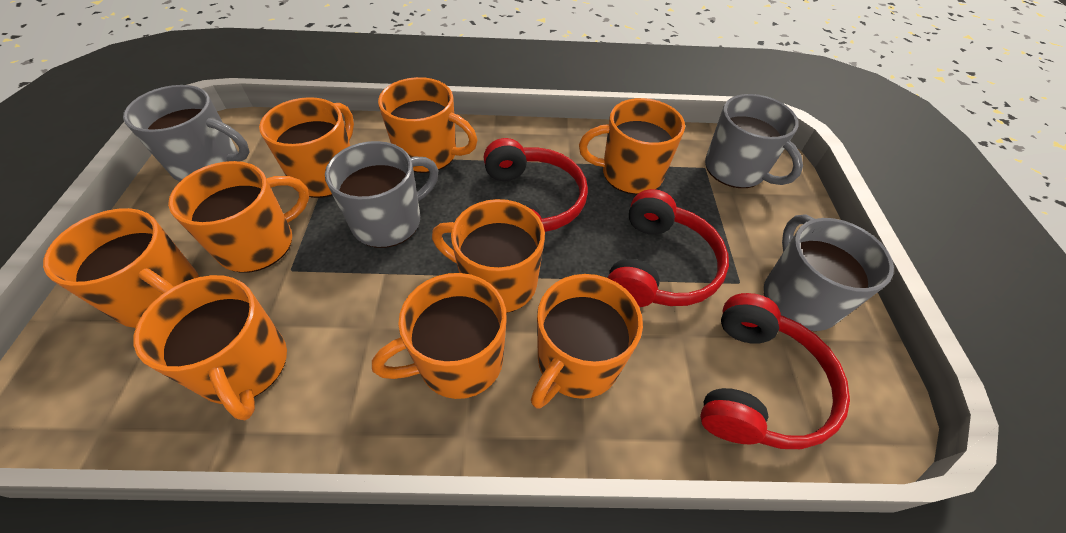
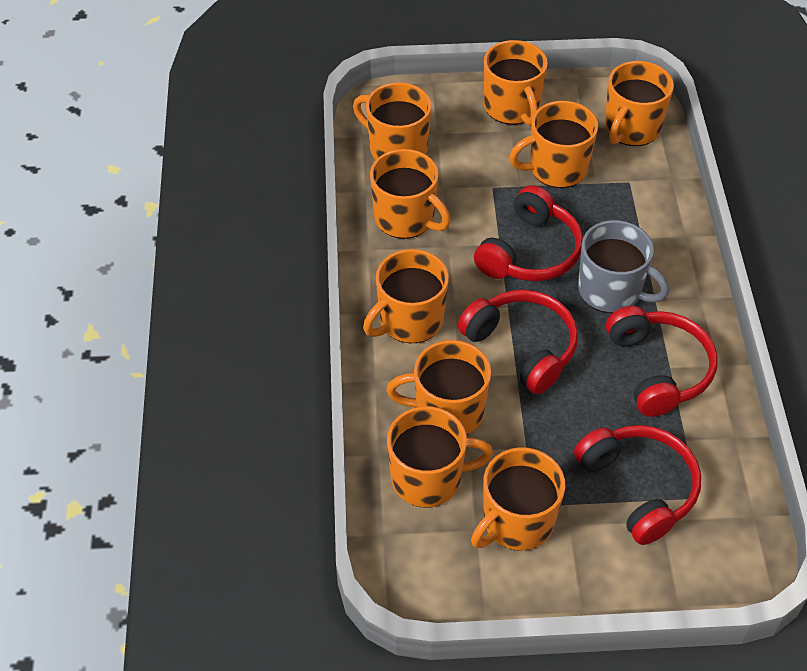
grey mug: 4 -> 1
red headphones: 3 -> 4

